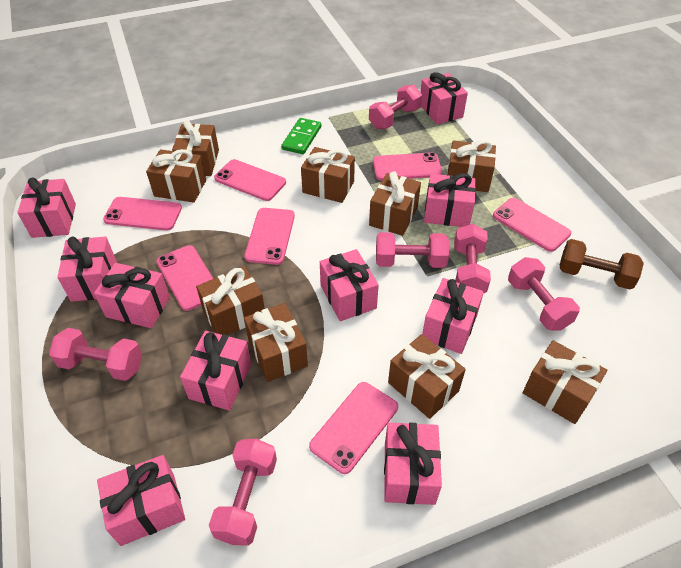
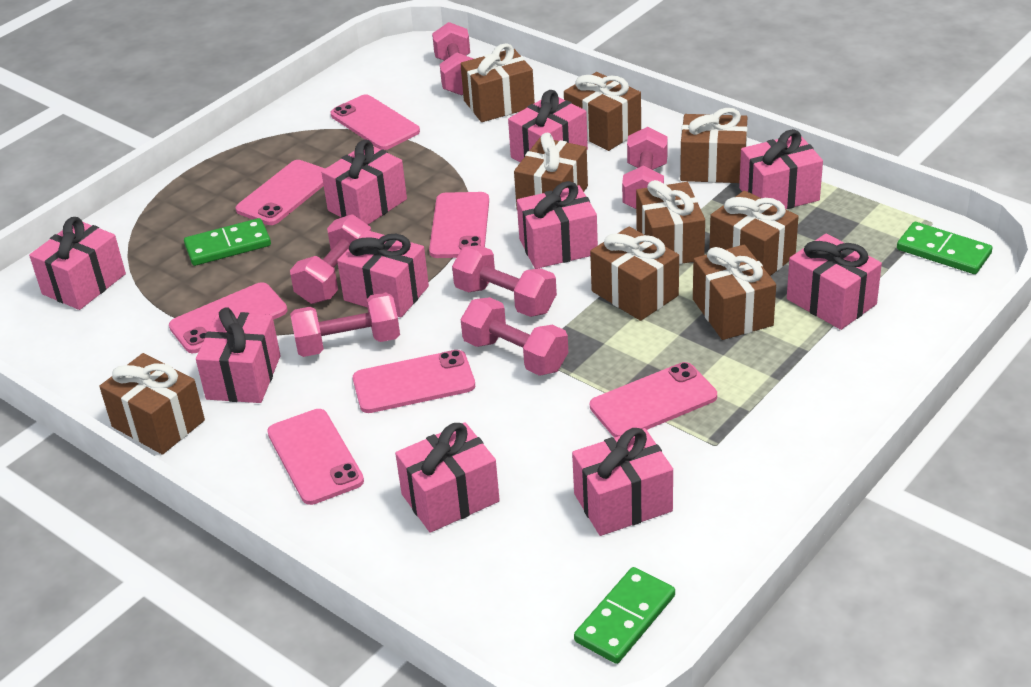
brown dumbbell: 1 -> 0
green domino: 1 -> 3

